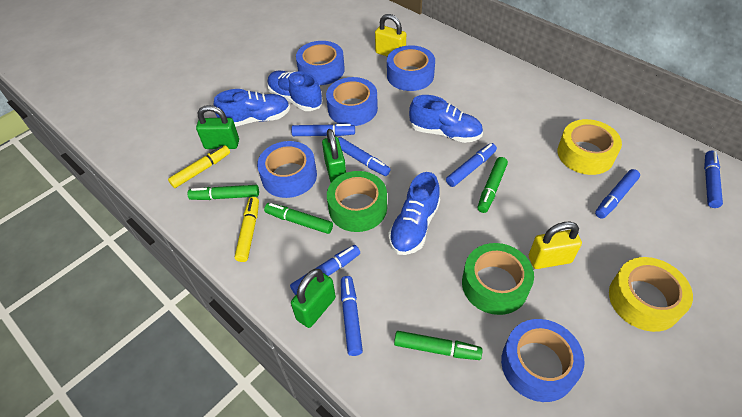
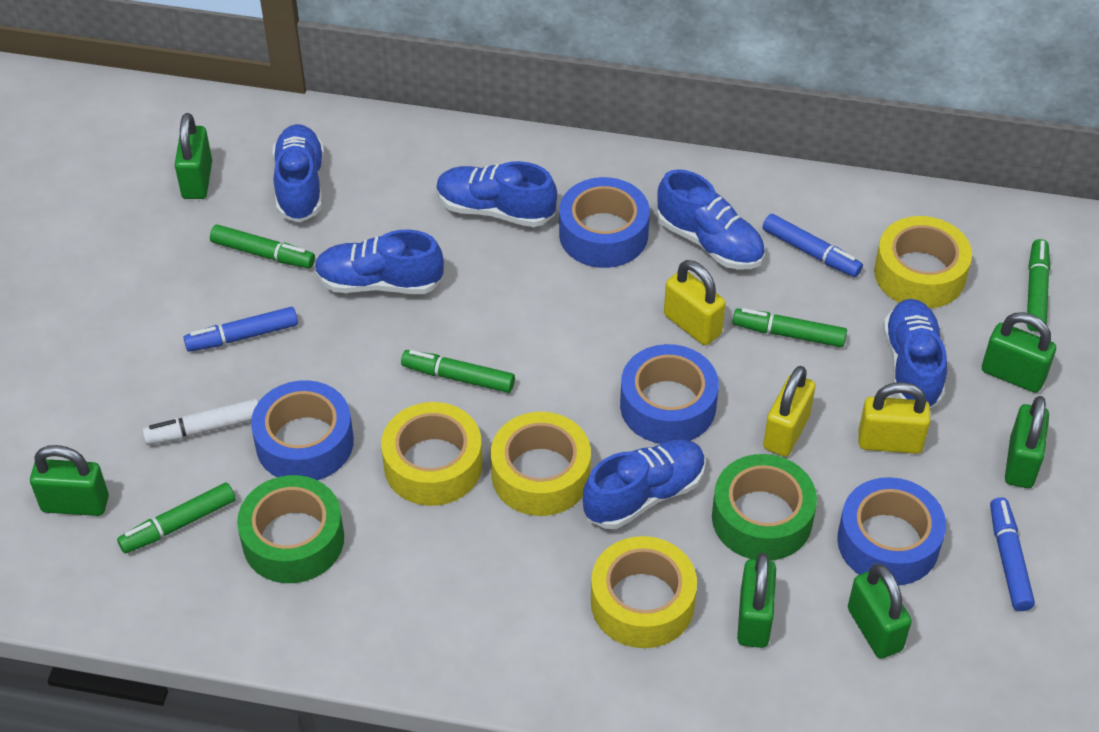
blue marker: 7 -> 3
blue shoe: 4 -> 6
blue tape: 5 -> 4
green marker: 4 -> 5
green padlock: 3 -> 6
white marker: 0 -> 1
yellow marker: 2 -> 0
yellow padlock: 2 -> 3
yellow tape: 2 -> 4

